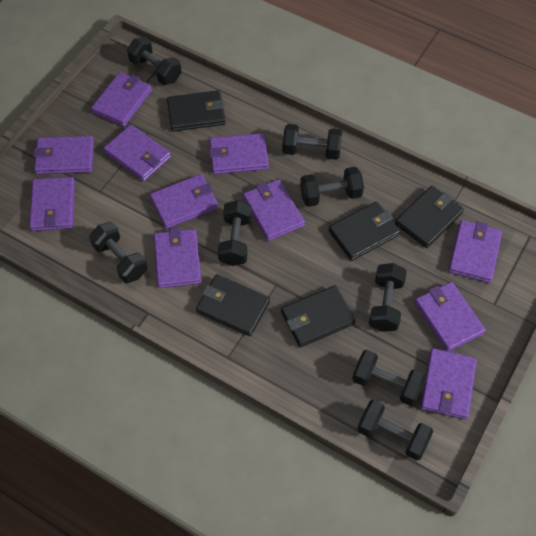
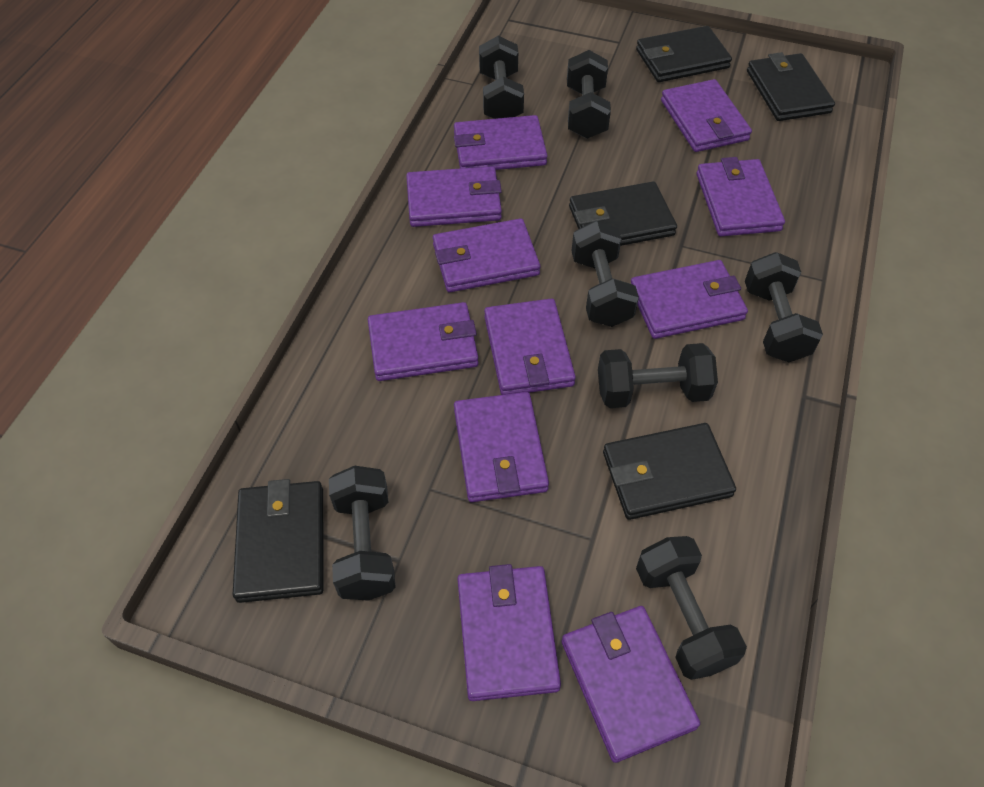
black dumbbell: 8 -> 7

